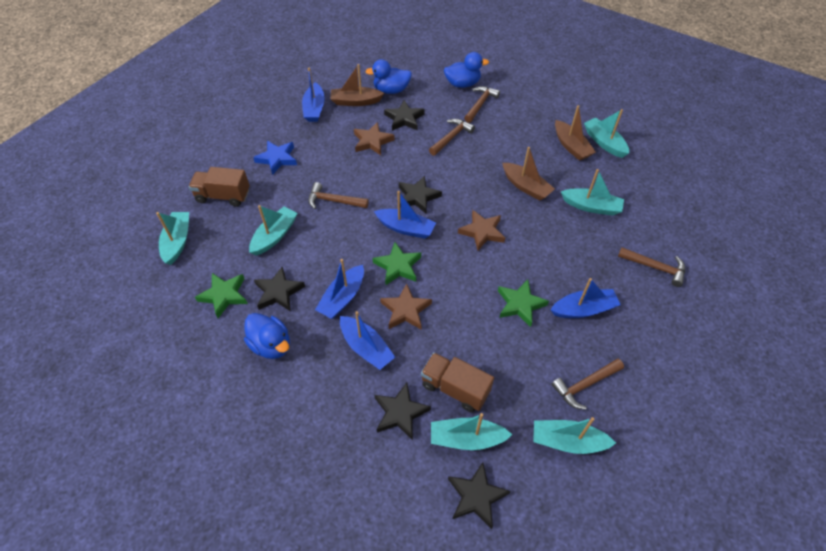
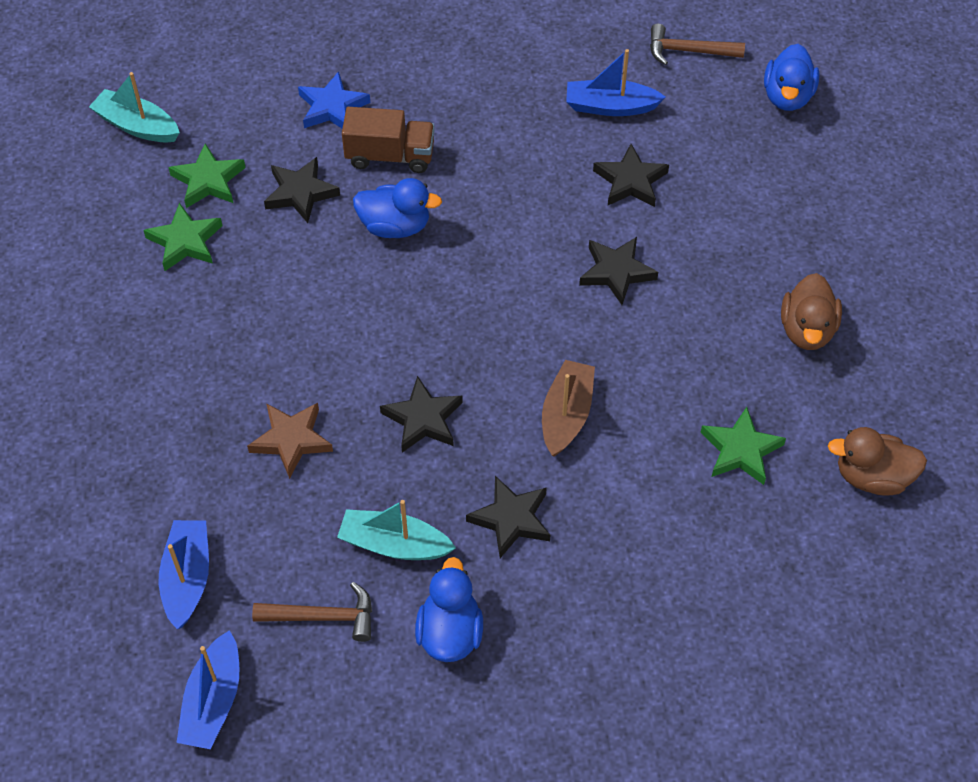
blue boat: 5 -> 3
brown boat: 3 -> 1
brown duck: 0 -> 2
brown hammer: 5 -> 2
brown star: 3 -> 1
brown truck: 2 -> 1
turquoise boat: 6 -> 2

